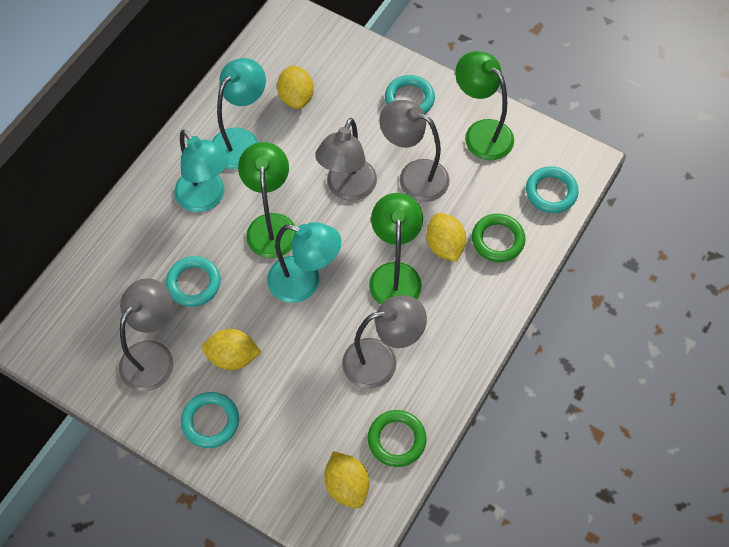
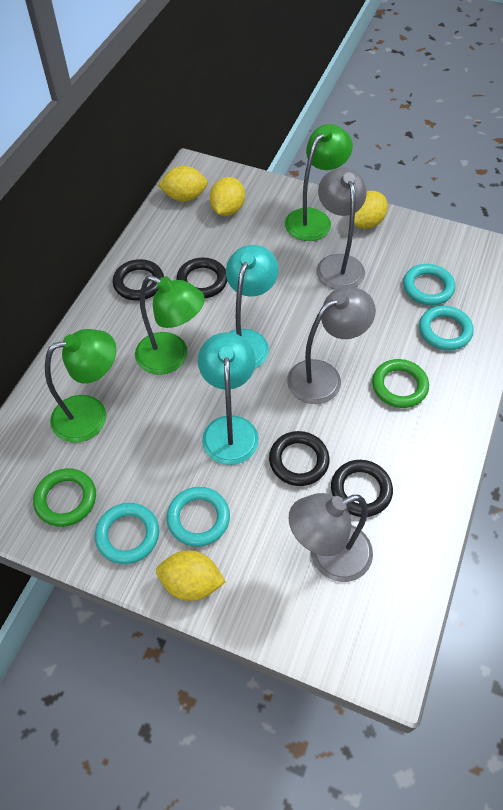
black ring: 0 -> 4
grey lamp: 4 -> 3
turquoise lamp: 3 -> 2

